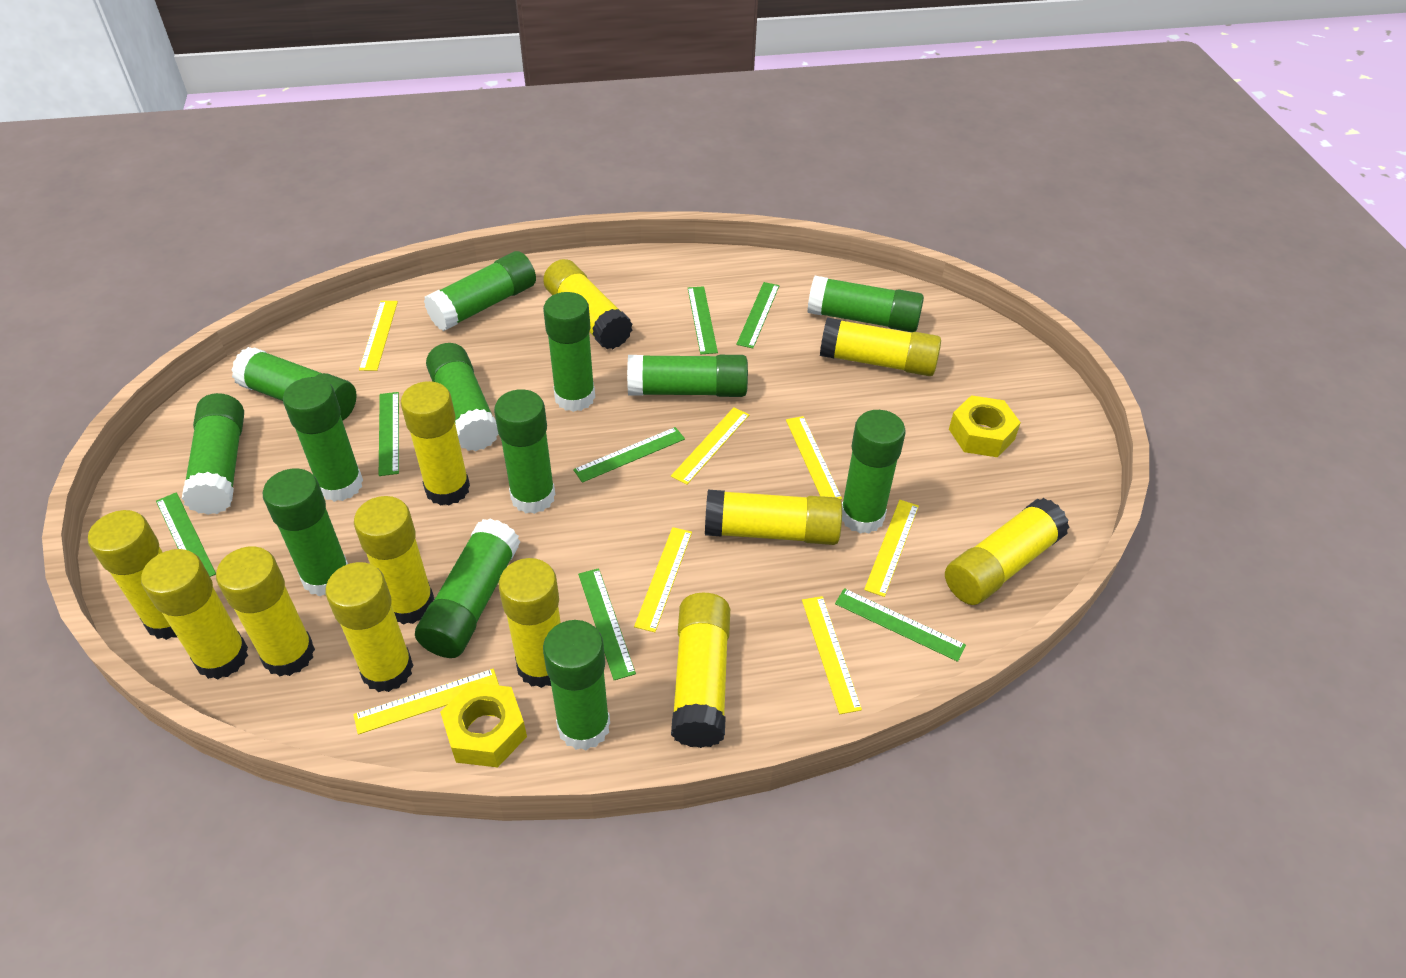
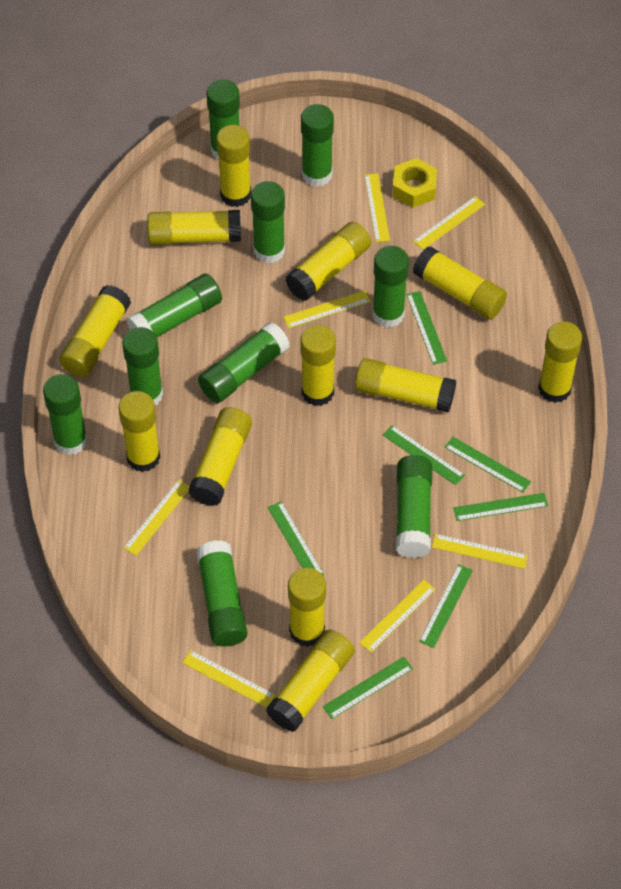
green glue stick: 13 -> 10
yellow nut: 2 -> 1

